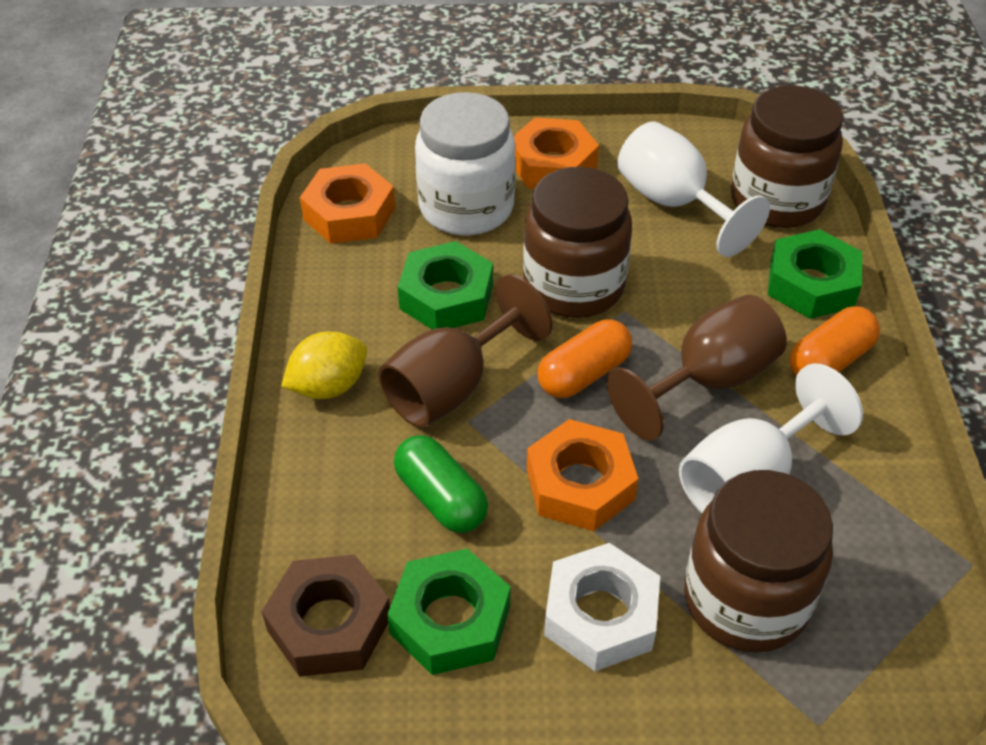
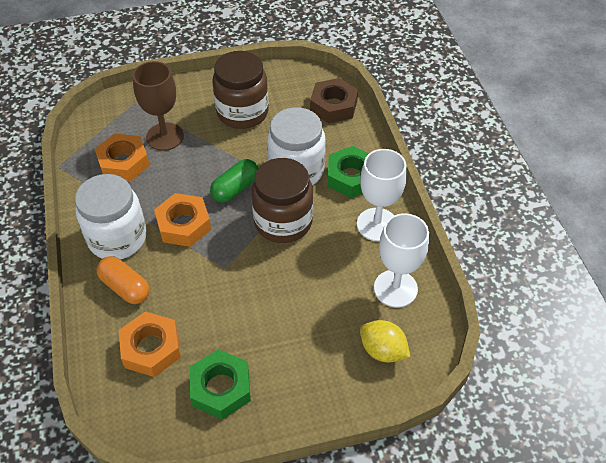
brown goblet: 2 -> 1
brown jar: 3 -> 2
green nut: 3 -> 2
orange capsule: 2 -> 1
white jar: 1 -> 2
white nut: 1 -> 0

